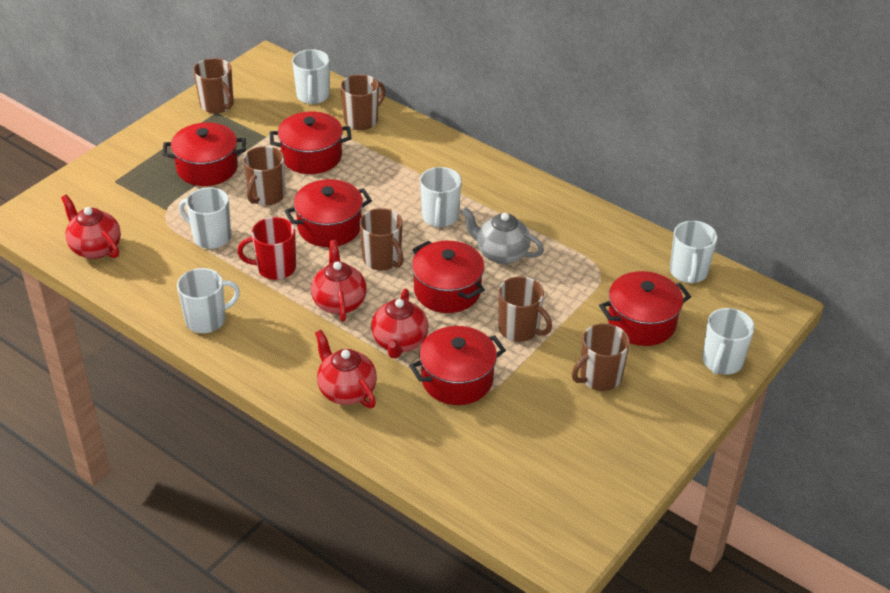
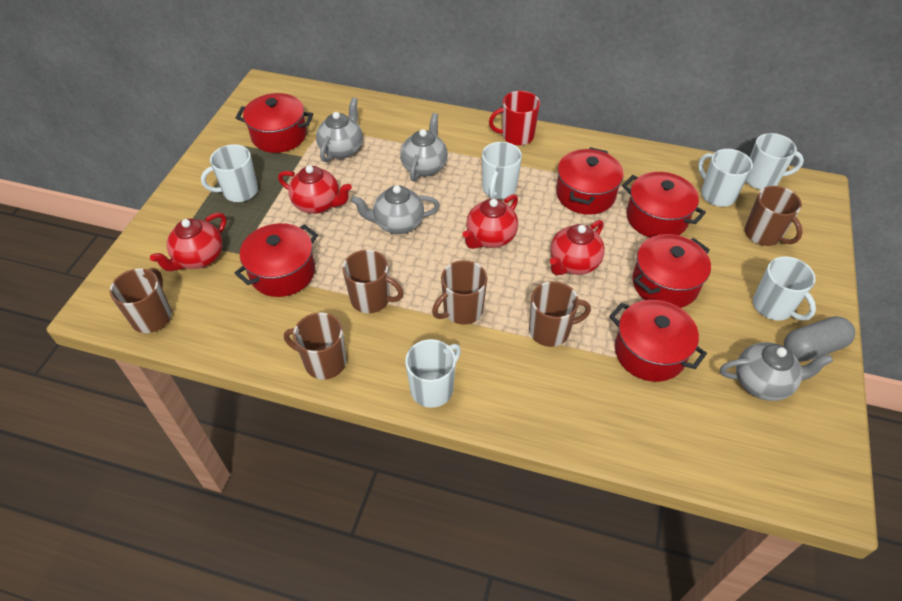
grey capsule: 0 -> 1
grey teapot: 1 -> 4

